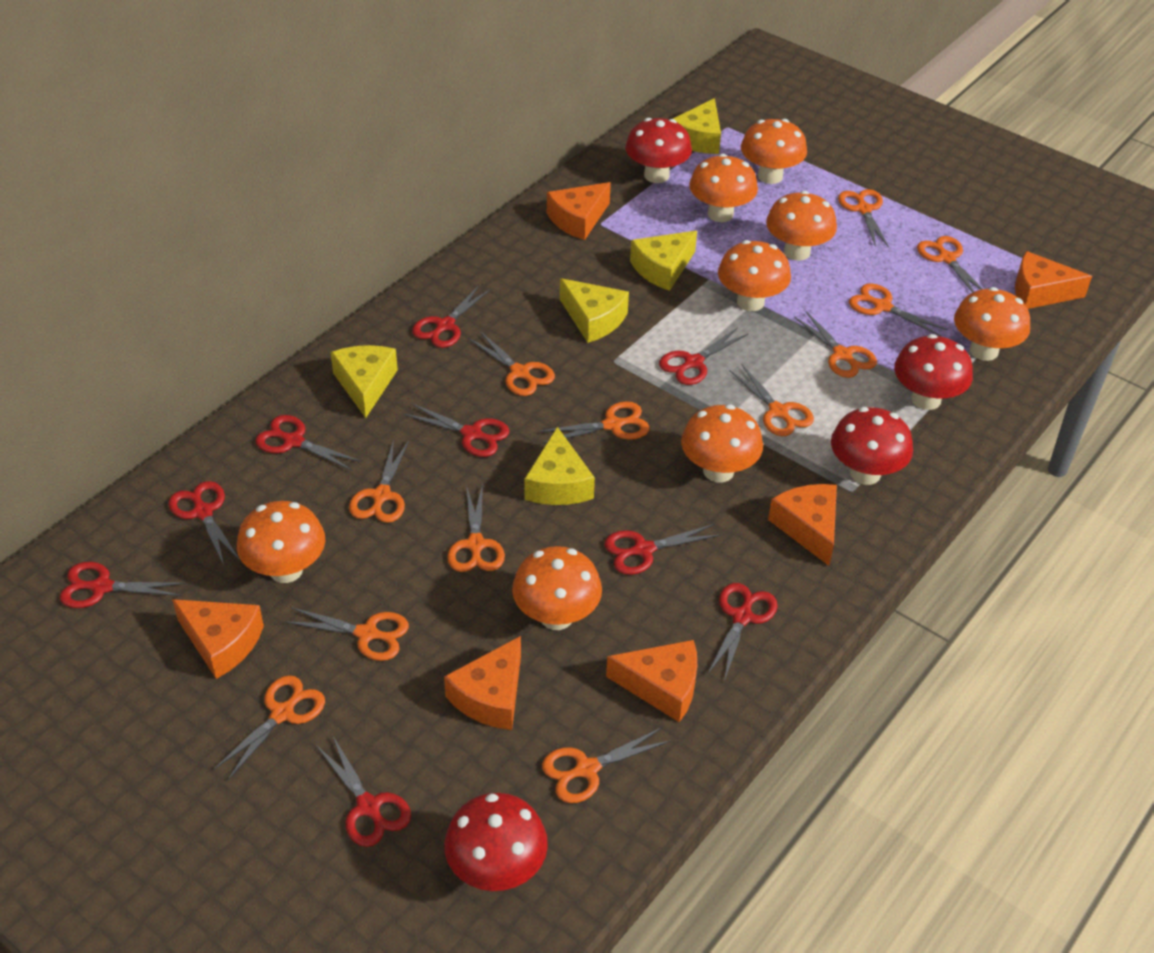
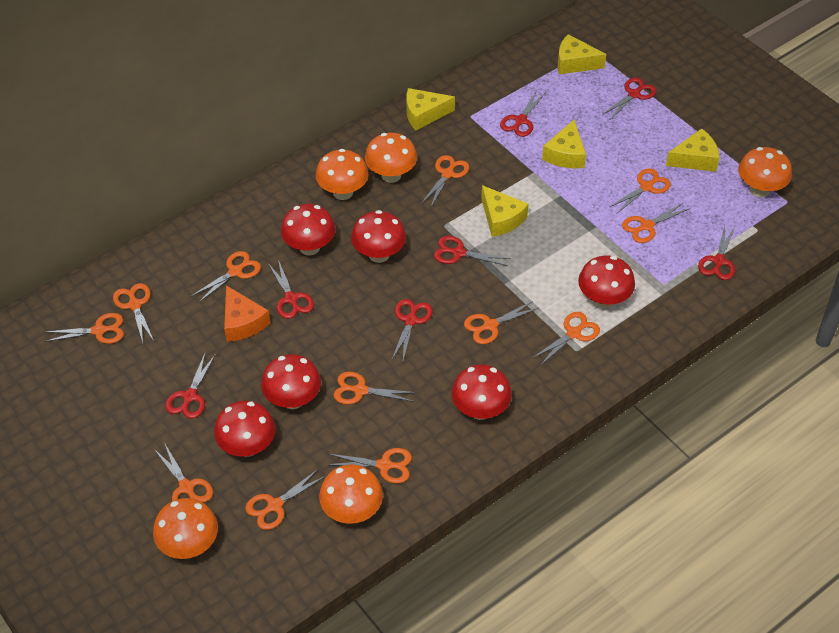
orange cheese: 6 -> 1
orange mushroom: 8 -> 5
red mushroom: 4 -> 6
red scissors: 9 -> 7

